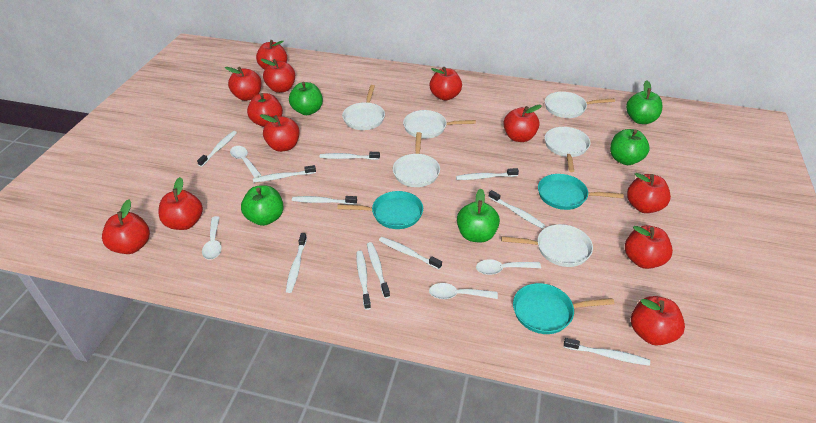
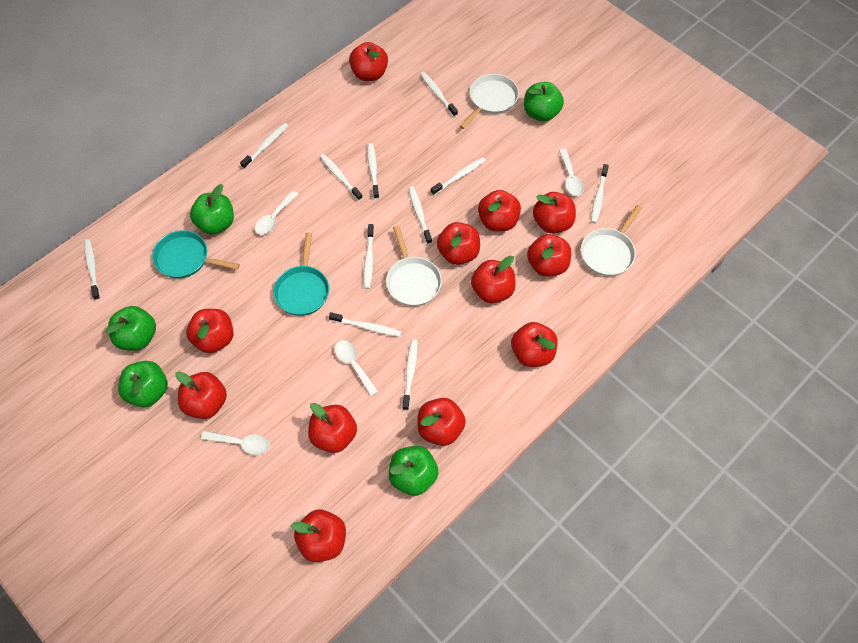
turquoise pan: 3 -> 2
white pan: 6 -> 3

